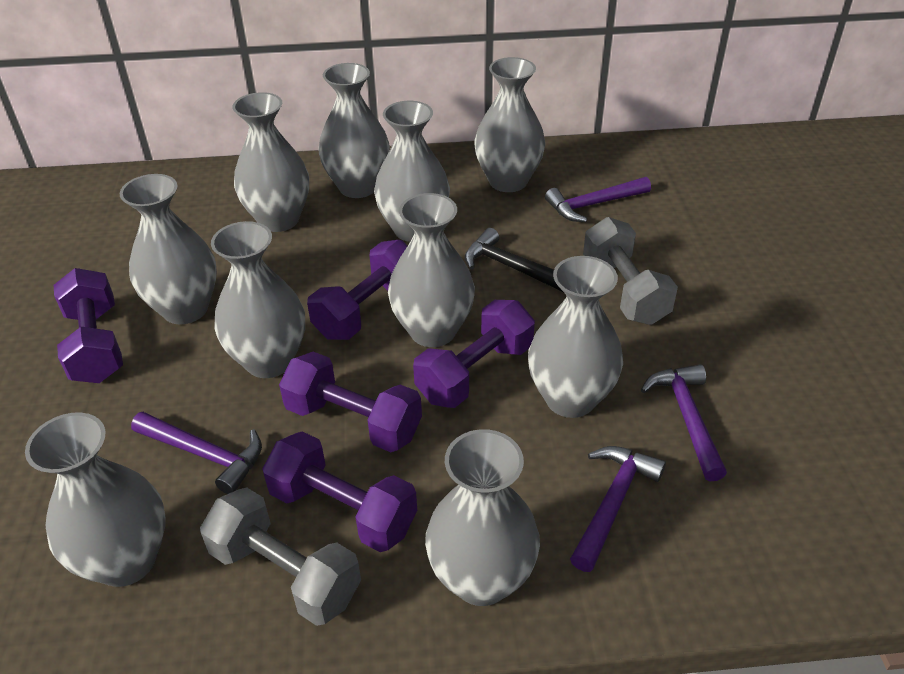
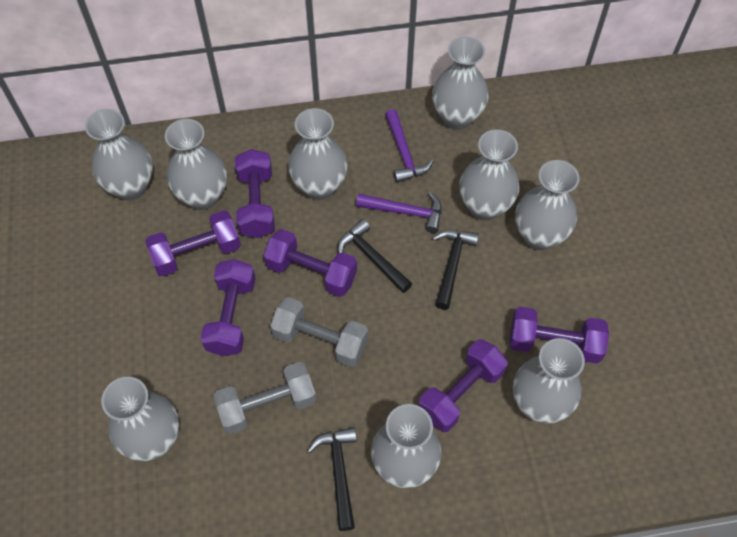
black hammer: 1 -> 3
grey vase: 10 -> 9
purple dumbbell: 5 -> 6
purple hammer: 4 -> 2

